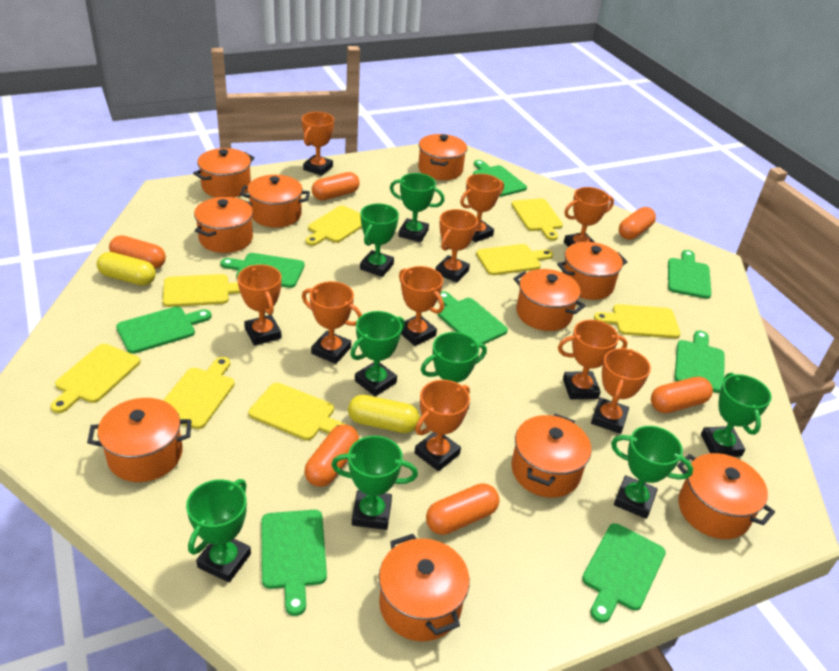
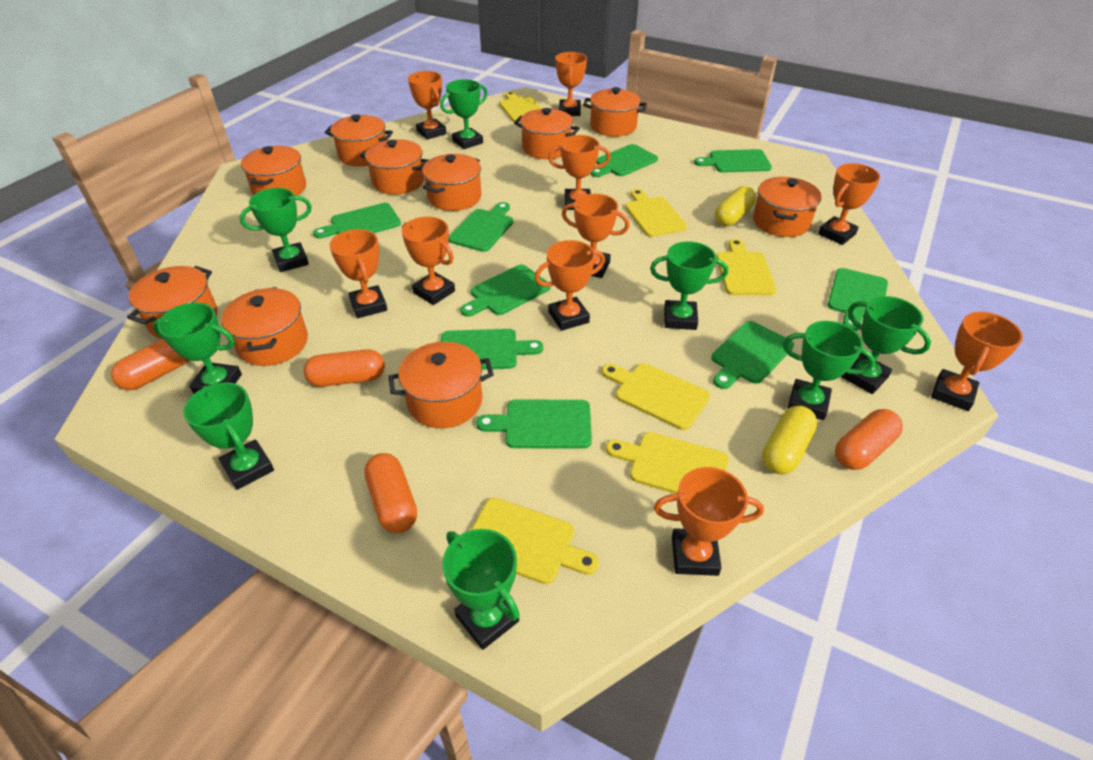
green cutting board: 8 -> 9
orange capsule: 6 -> 4
yellow cutting board: 8 -> 6

